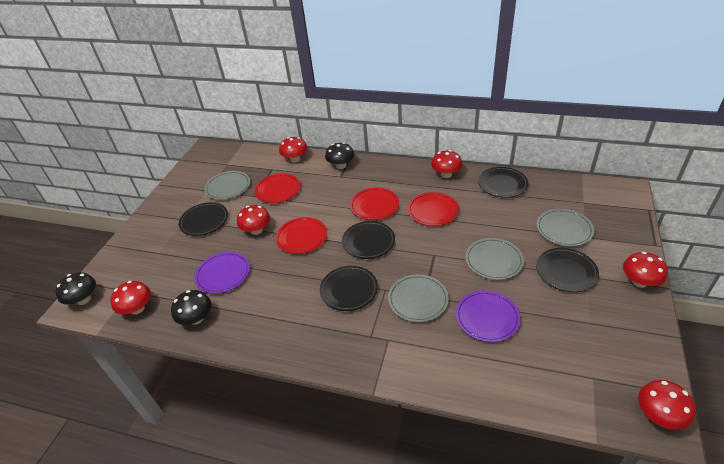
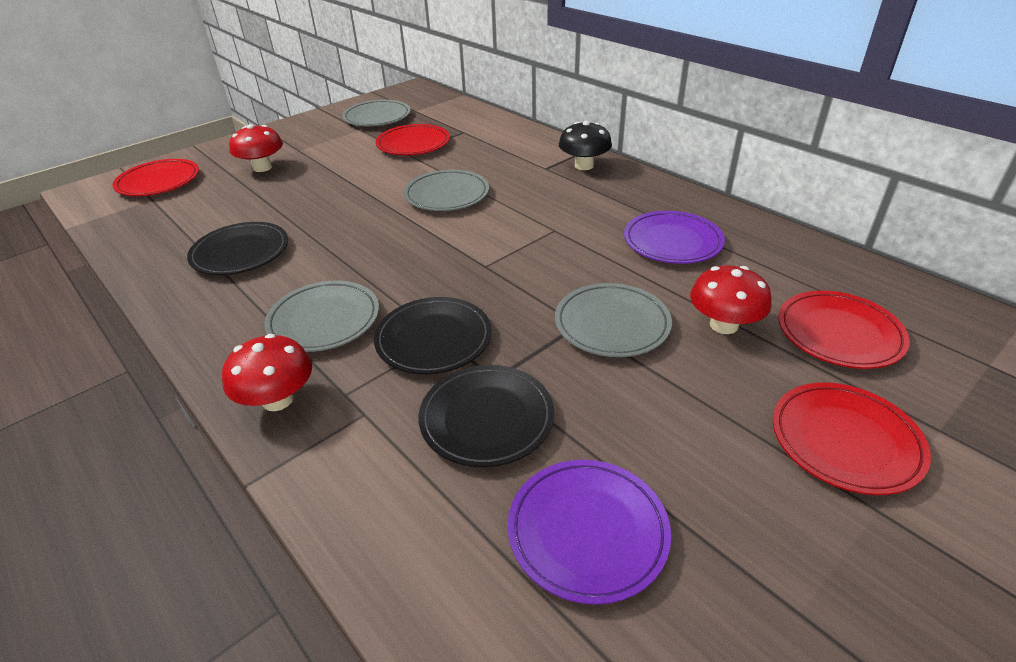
black mushroom: 3 -> 1
black plate: 5 -> 3
red mushroom: 6 -> 3

